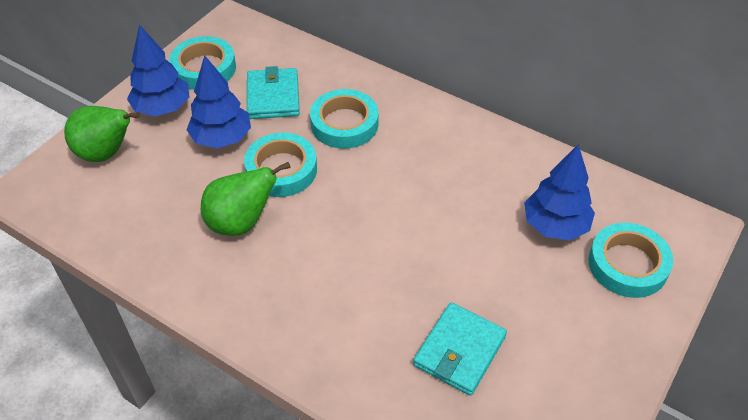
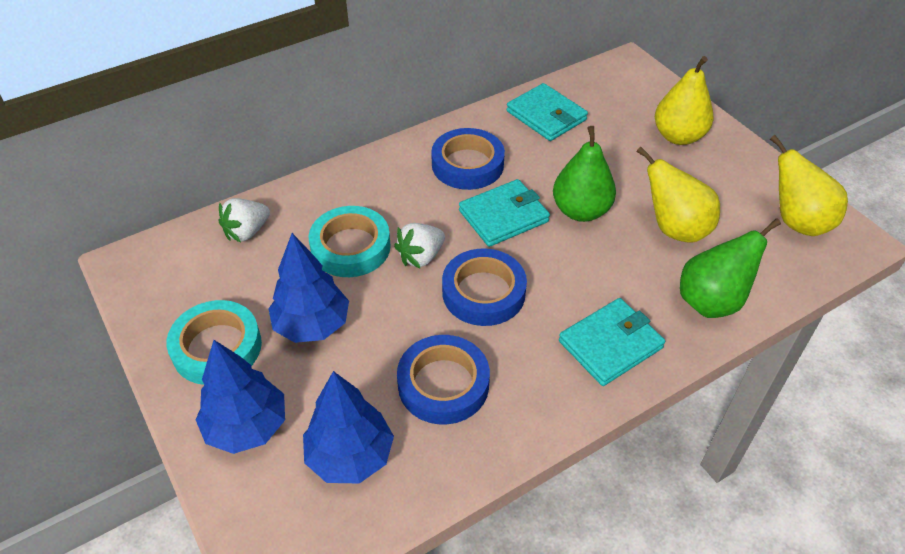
blue tape: 0 -> 3
turquoise tape: 4 -> 2
turquoise wallet: 2 -> 3
white strawberry: 0 -> 2
yellow pear: 0 -> 3

